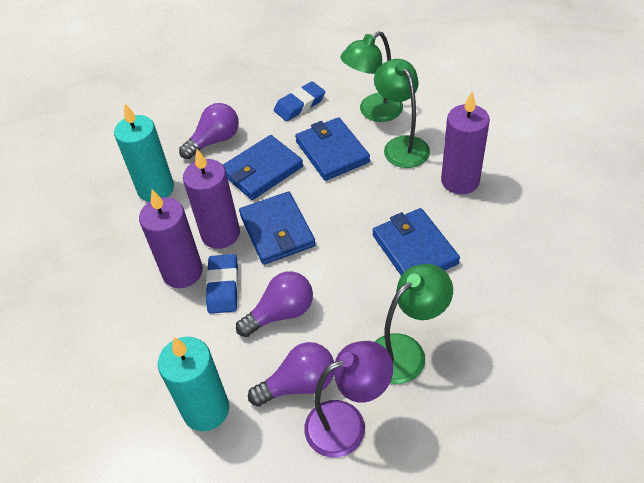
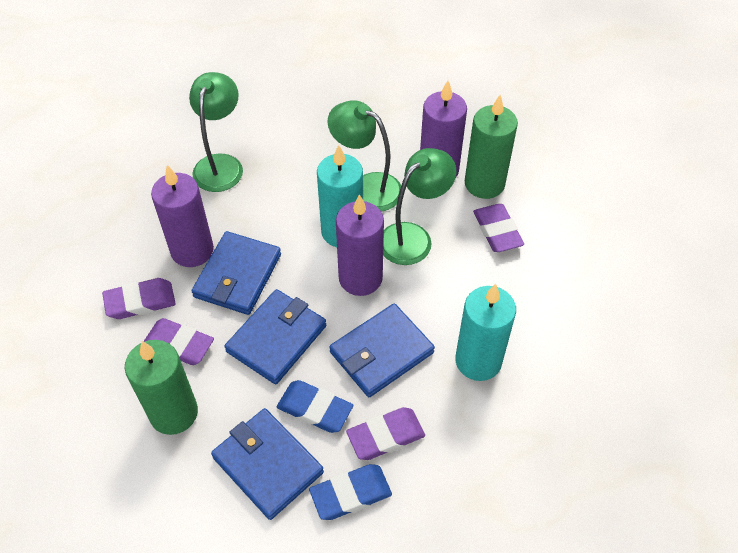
green candle: 0 -> 2
purple eraser: 0 -> 4
purple lamp: 1 -> 0
purple light bulb: 3 -> 0

